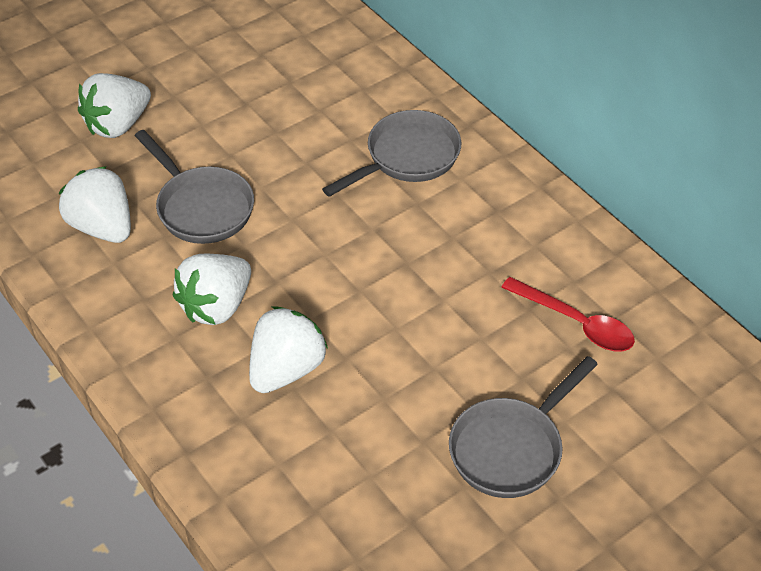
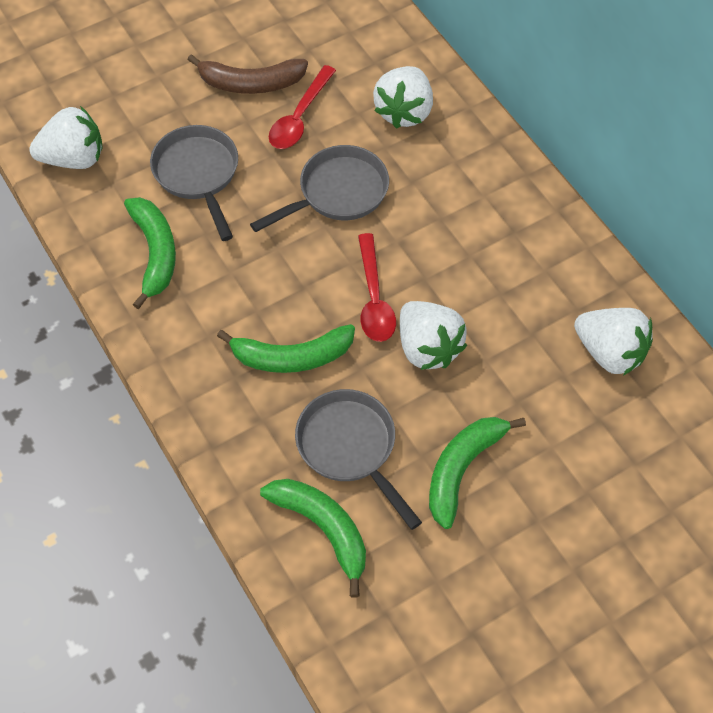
brown banana: 0 -> 1
green banana: 0 -> 4
red spoon: 1 -> 2

